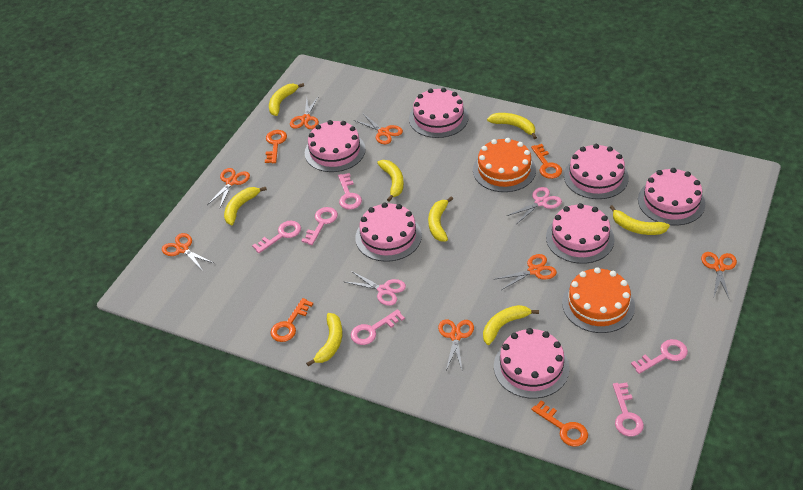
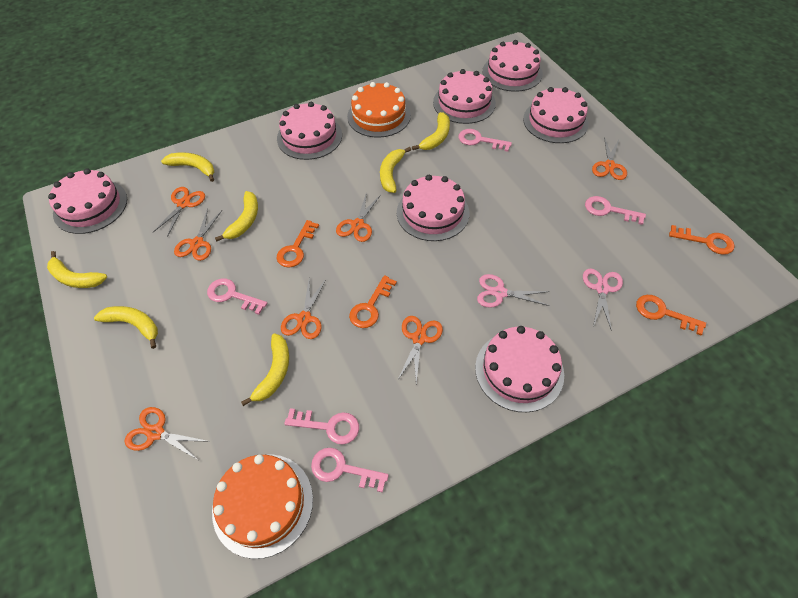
pink key: 6 -> 5
yellow banana: 8 -> 7

